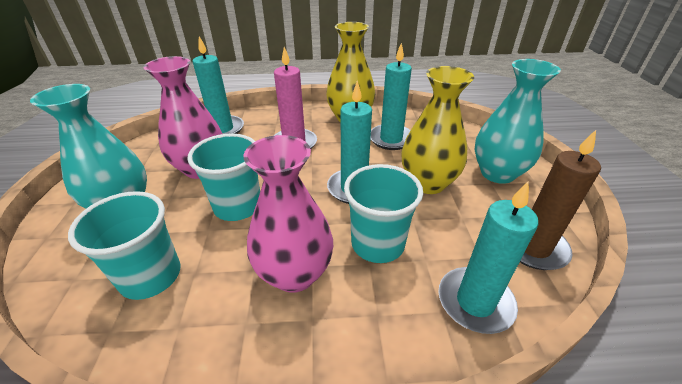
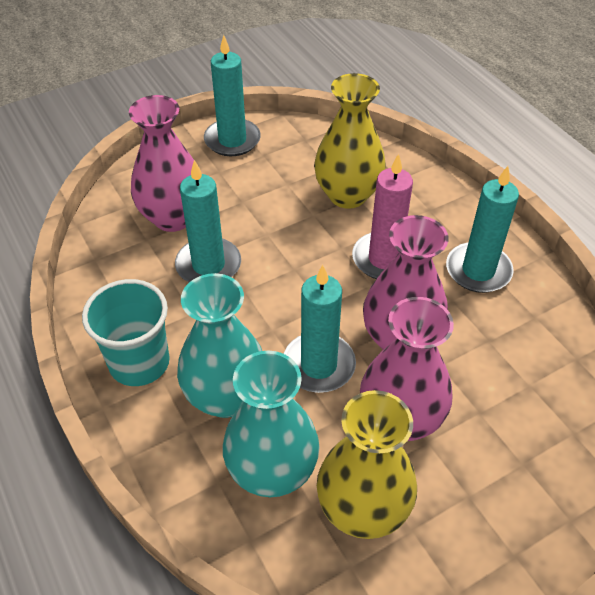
brown candle: 1 -> 0
pink vase: 2 -> 3
turquoise cup: 3 -> 1

